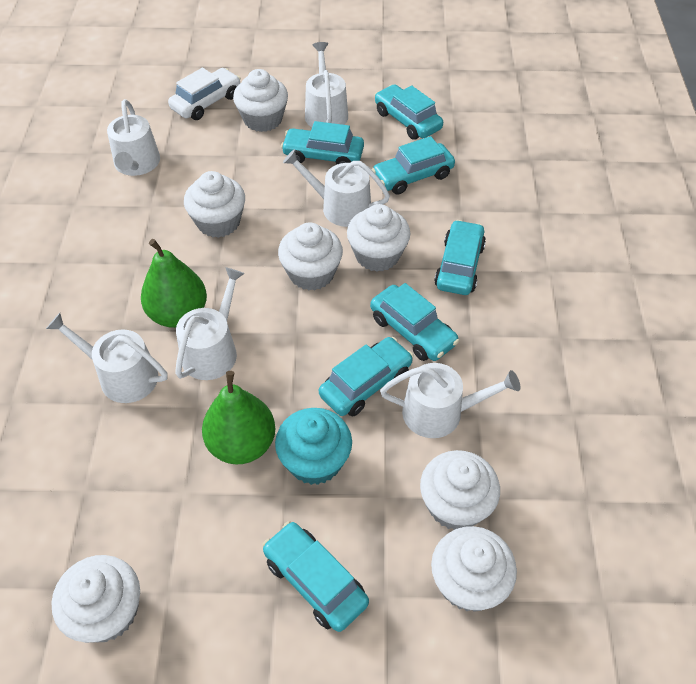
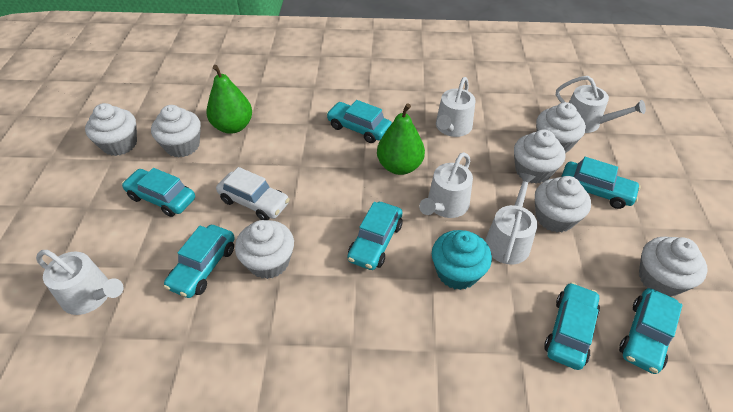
white watering can: 6 -> 5

